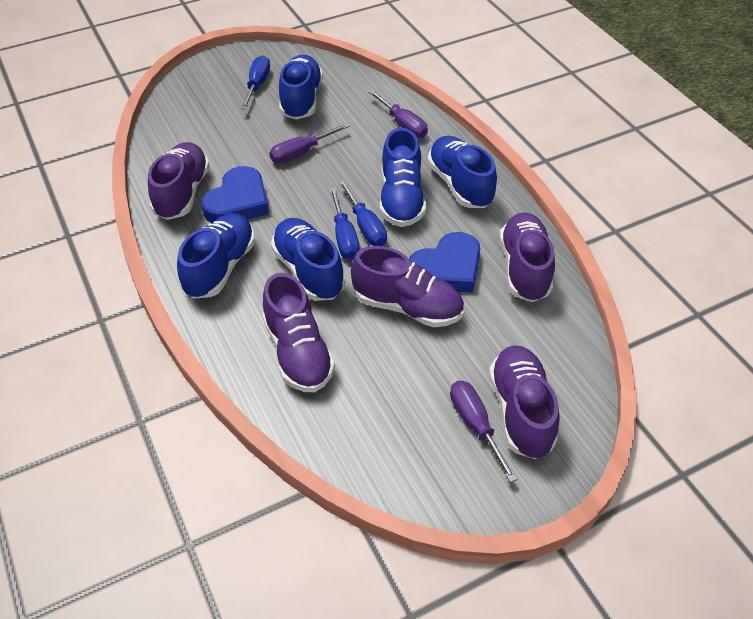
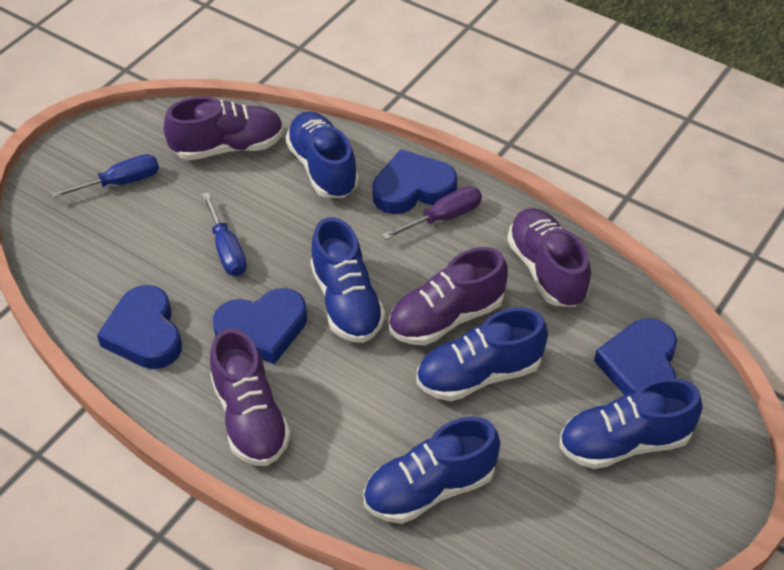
blue heart: 2 -> 4
blue screwdriver: 3 -> 2
purple screwdriver: 3 -> 1
purple shoe: 5 -> 4

